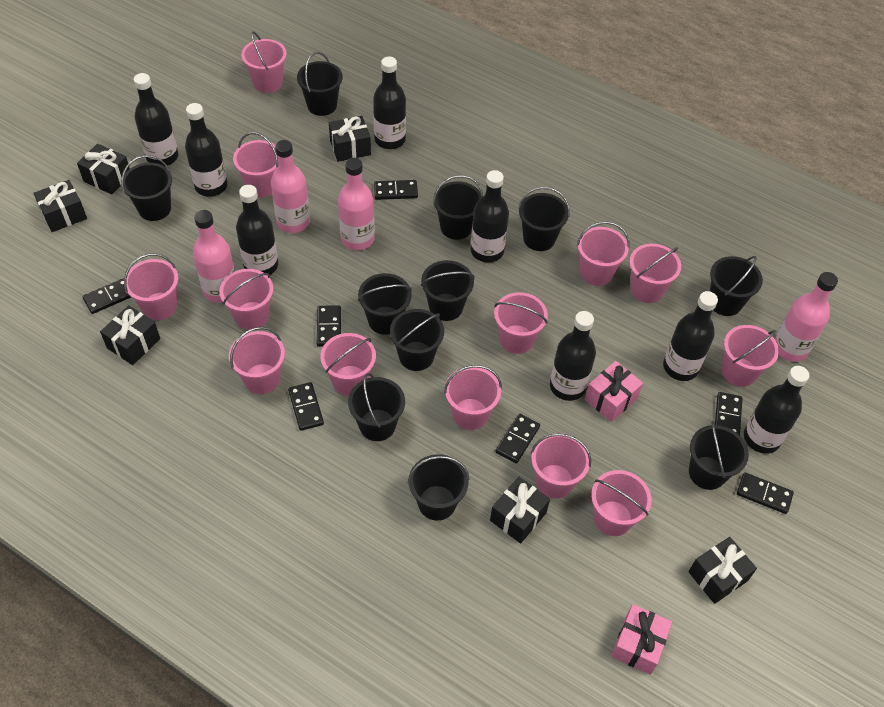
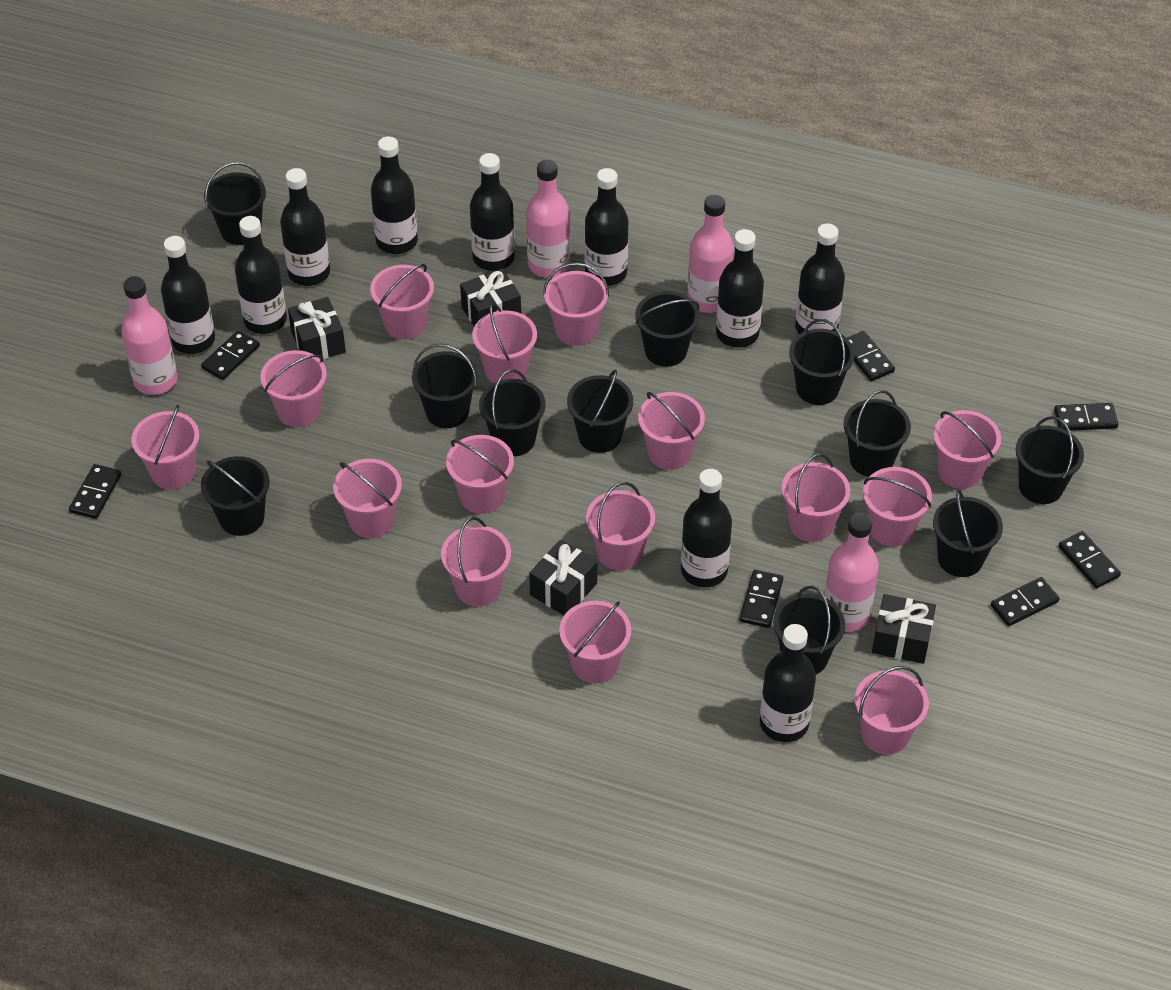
black bottle: 8 -> 10
black gift: 6 -> 4
pink bucket: 13 -> 15
pink gift: 2 -> 0

